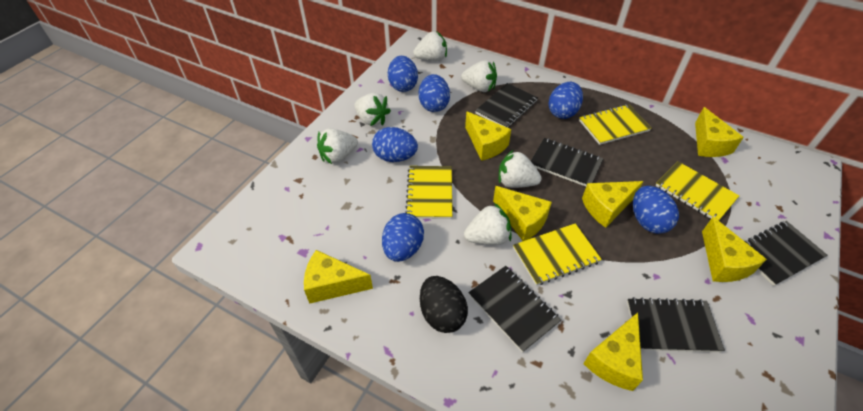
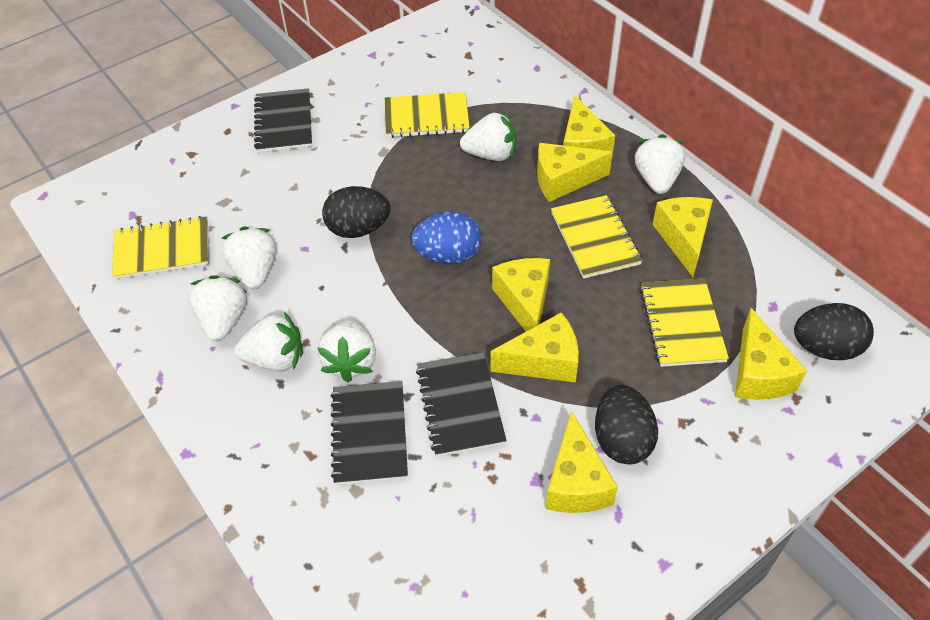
black egg: 1 -> 3
black notebook: 5 -> 3
blue egg: 6 -> 1

